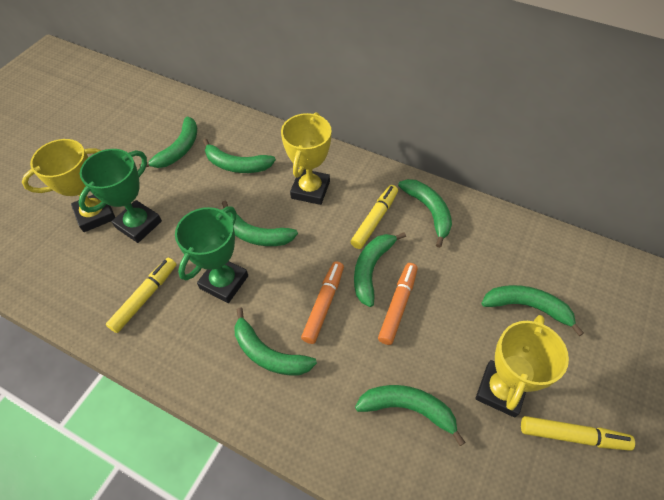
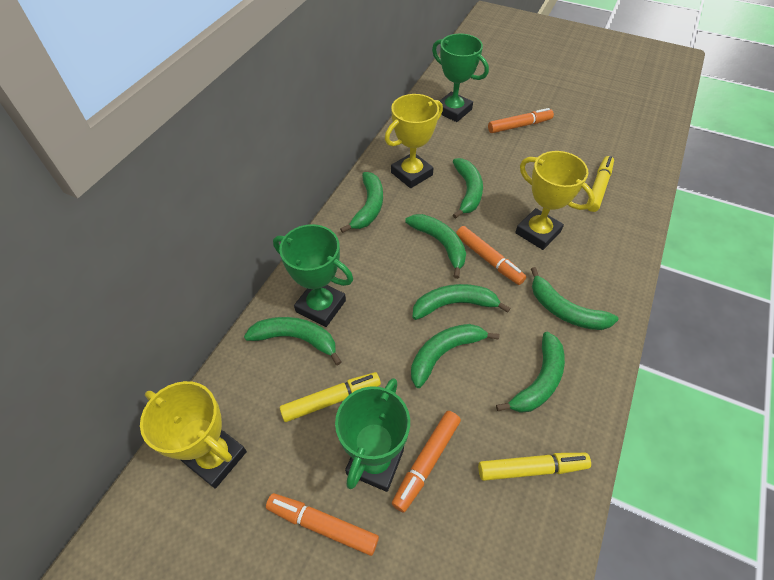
green trophy: 2 -> 3
orange marker: 2 -> 4

